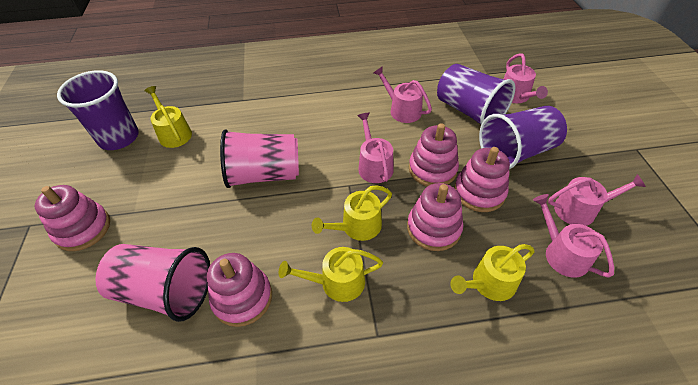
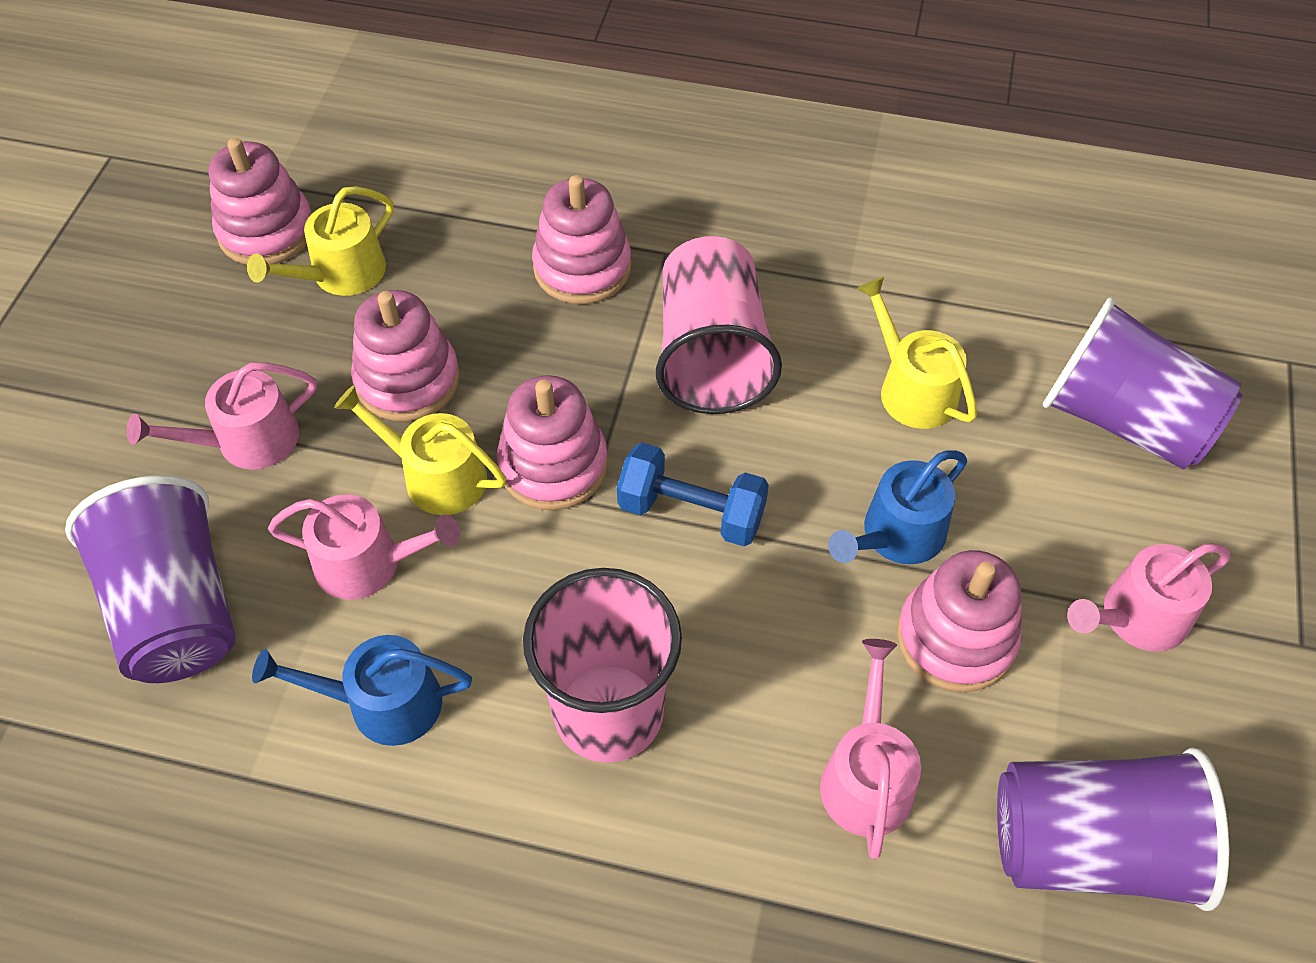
blue dumbbell: 0 -> 1
blue watering can: 0 -> 2
pink watering can: 5 -> 4
yellow watering can: 4 -> 3

